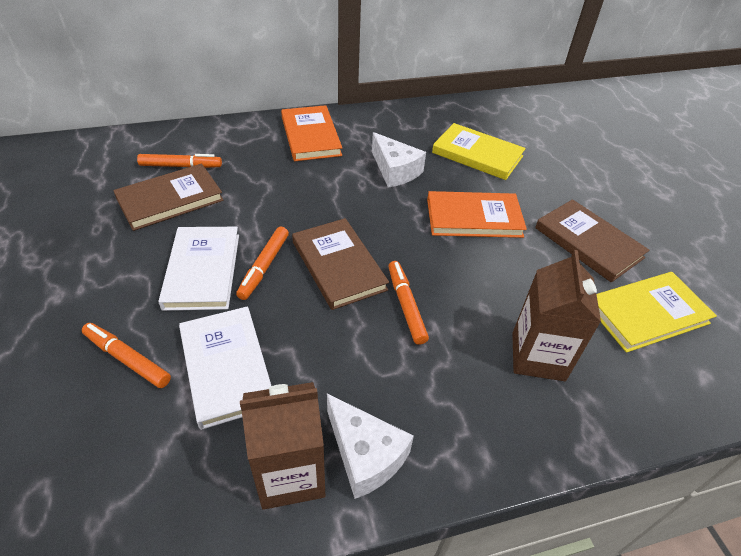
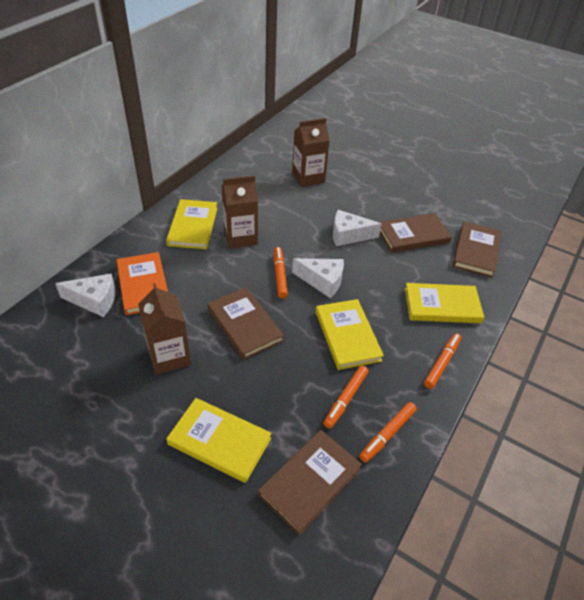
brown book: 3 -> 4
brown carton: 2 -> 3
orange book: 2 -> 1
white book: 2 -> 0
white cheese: 2 -> 3
yellow book: 2 -> 4

